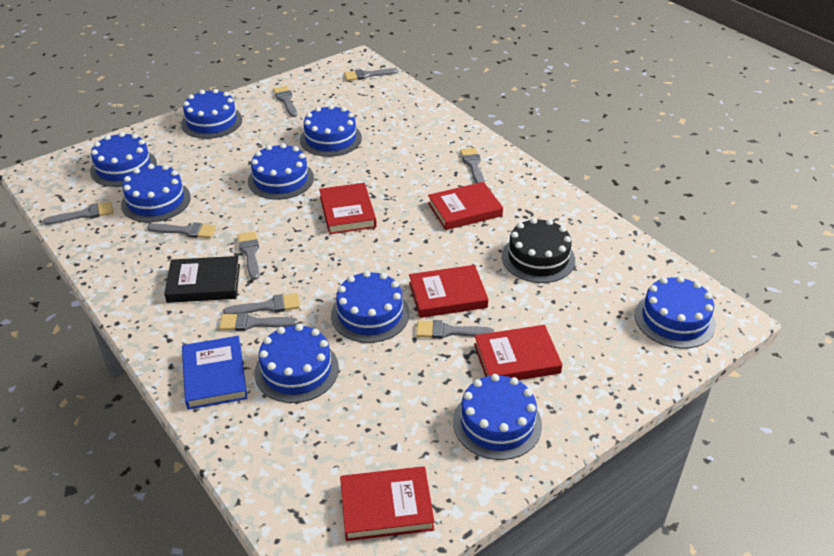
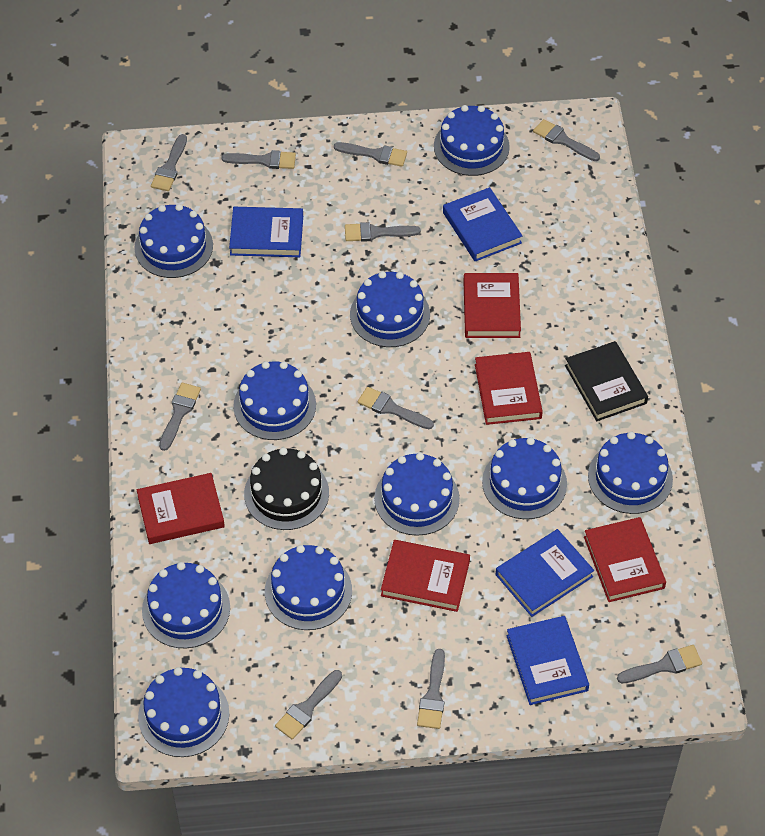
blue book: 1 -> 4
blue cake: 9 -> 10
grey brush: 9 -> 10

